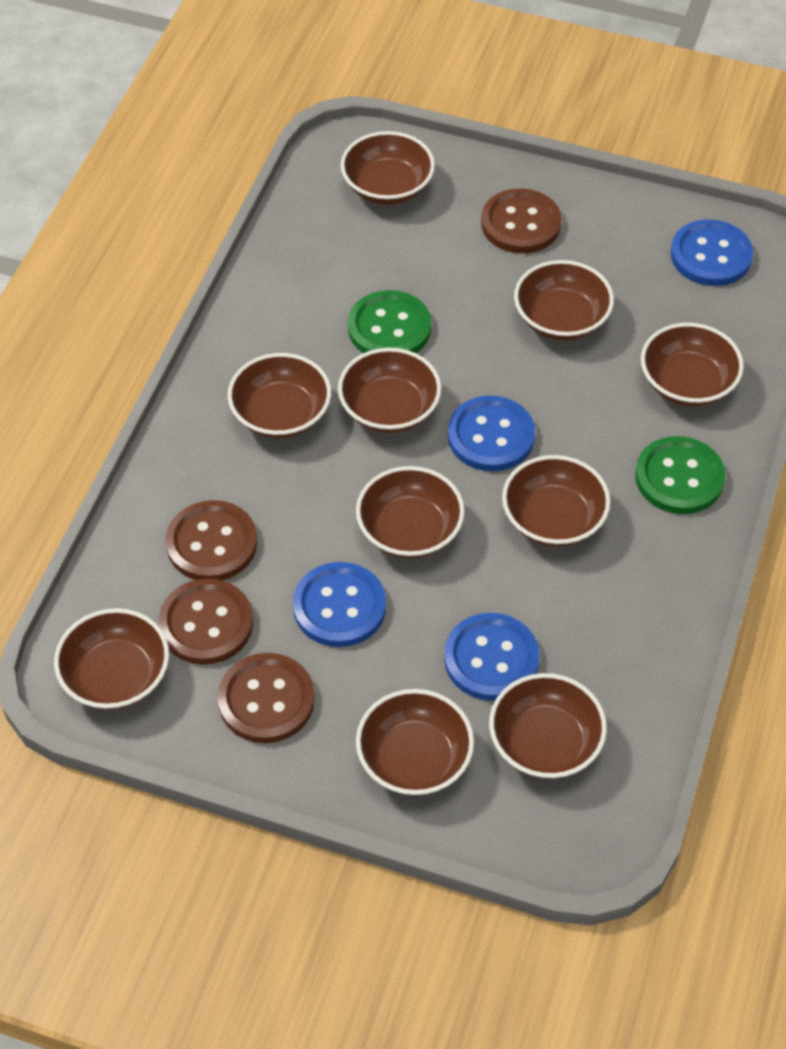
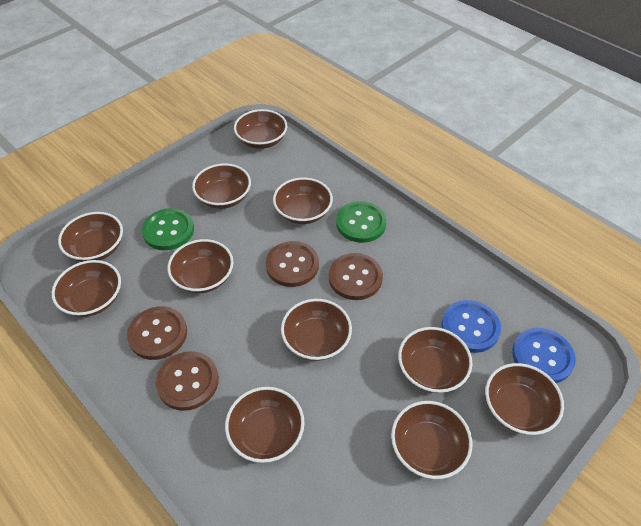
blue button: 4 -> 2
brown bowl: 10 -> 11

